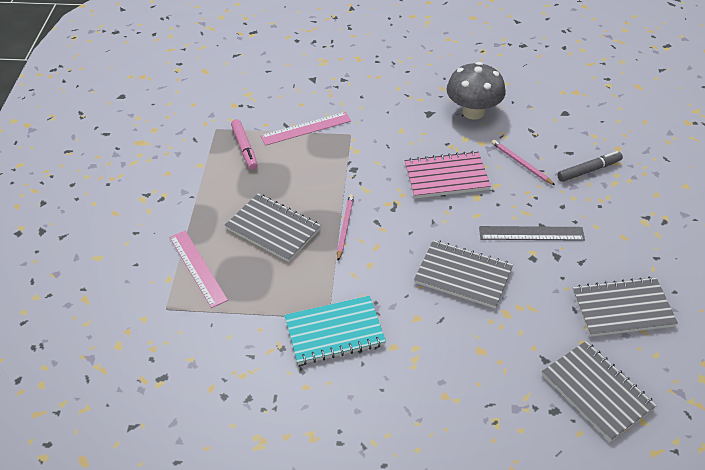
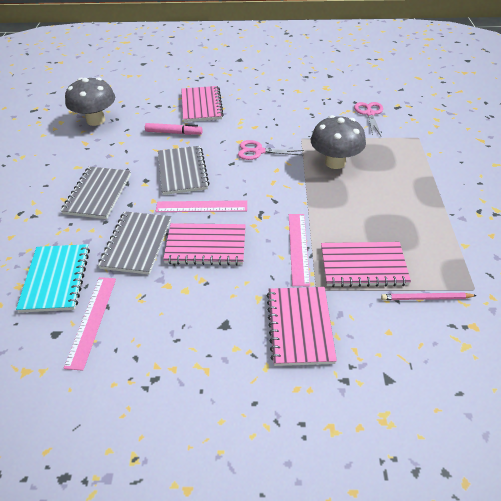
grey marker: 1 -> 0
grey mushroom: 1 -> 2
grey notebook: 4 -> 3
grey ruler: 1 -> 0
pink notebook: 1 -> 4
pink pencil: 2 -> 1
pink ruler: 2 -> 3
pink scissors: 0 -> 2

